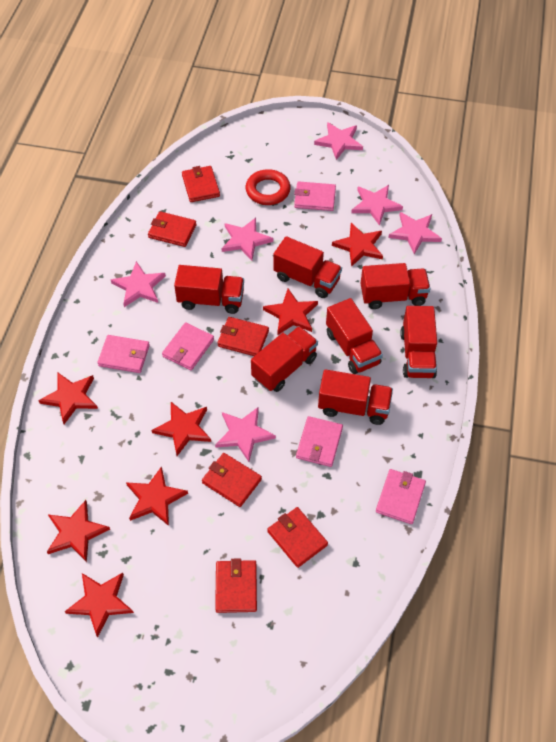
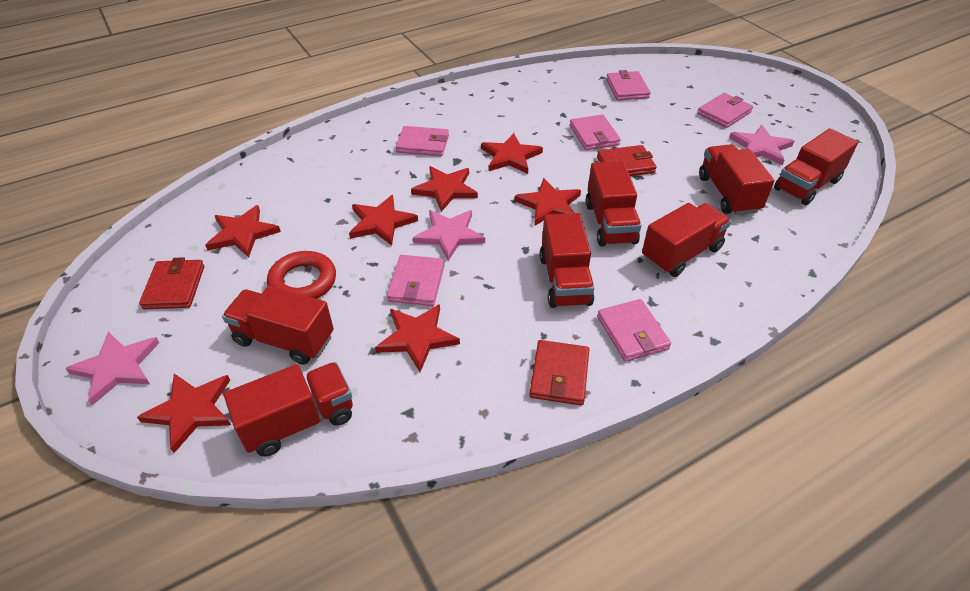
pink star: 6 -> 3
pink wallet: 5 -> 6
red wallet: 6 -> 3

